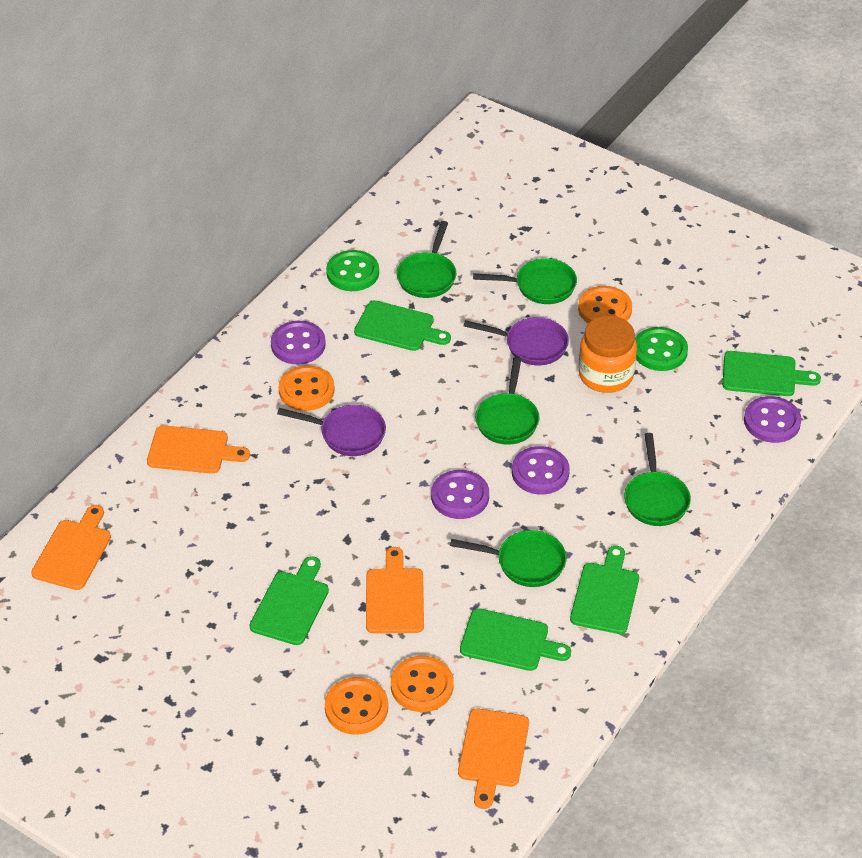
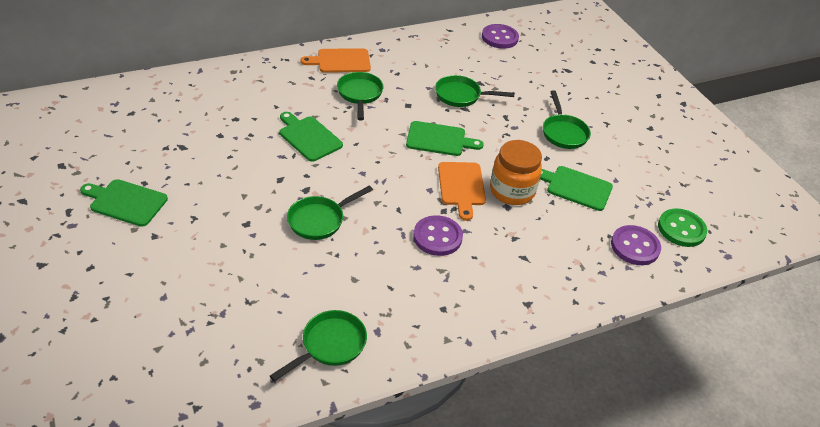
green button: 2 -> 1
green cutting board: 5 -> 4
orange button: 4 -> 0
orange cutting board: 4 -> 2
purple button: 4 -> 3
purple pan: 2 -> 0

